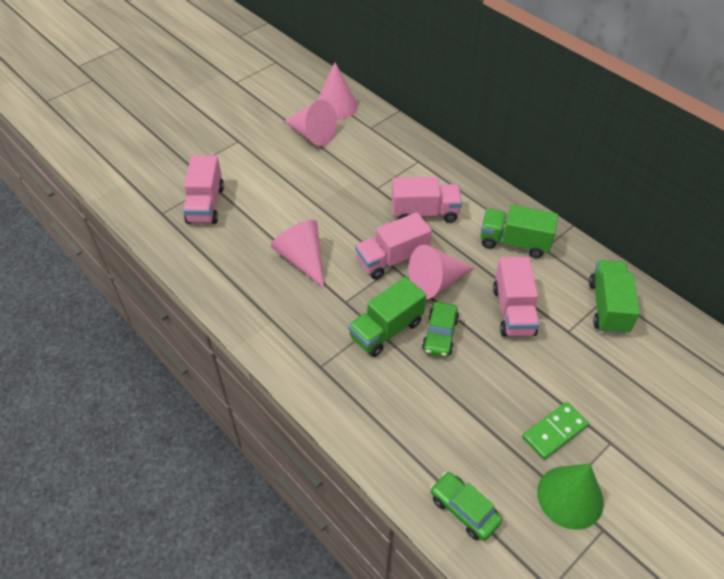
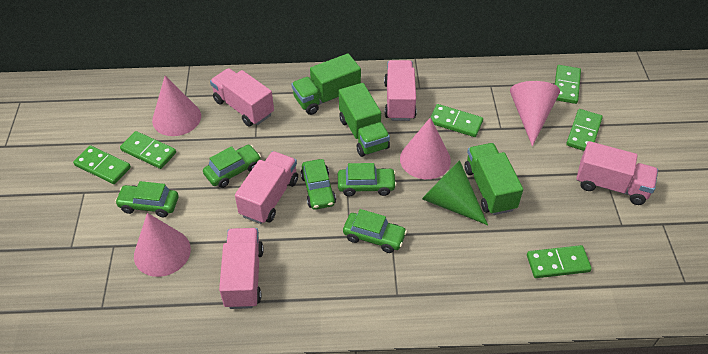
green car: 2 -> 5
green domino: 1 -> 6
pink truck: 4 -> 5

